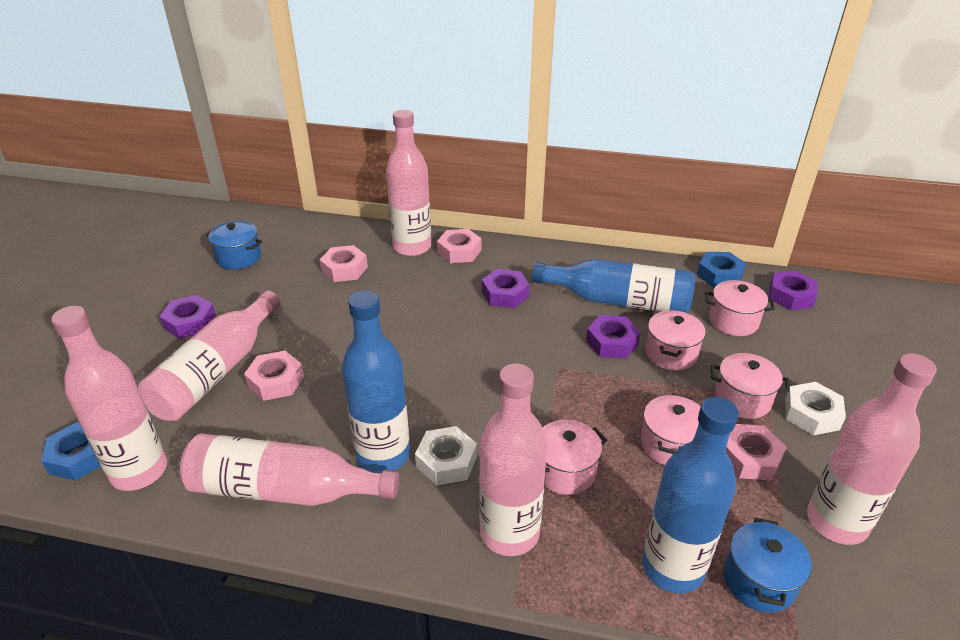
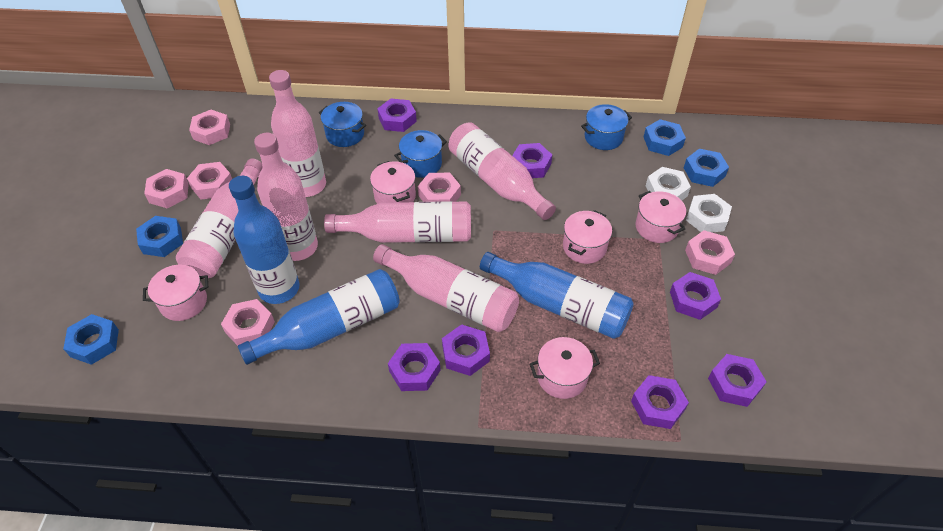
blue nut: 2 -> 4
blue pot: 2 -> 3
pink nut: 4 -> 6
purple nut: 4 -> 7

